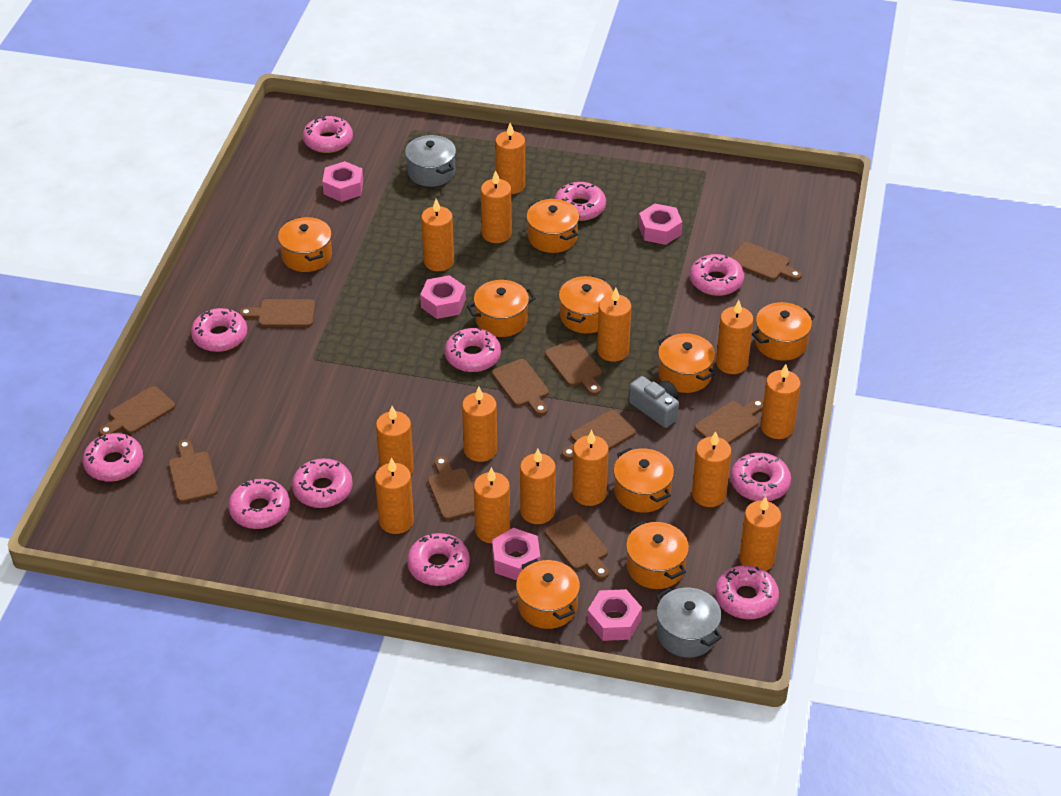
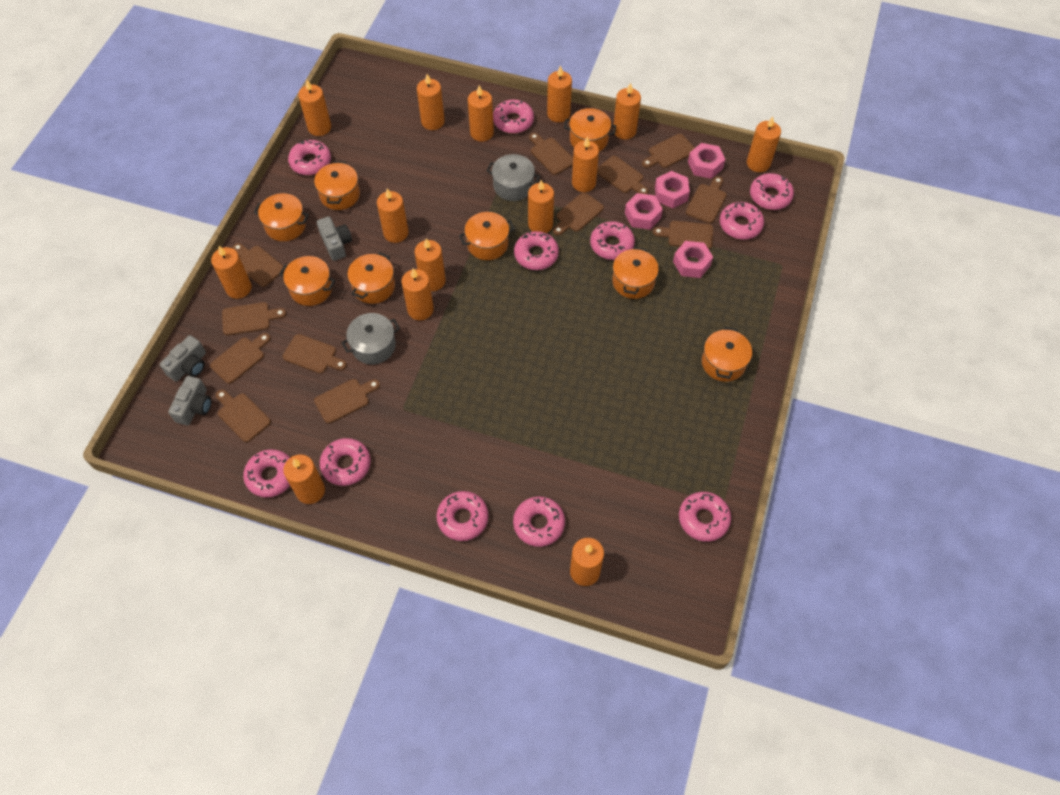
brown cutting board: 10 -> 12
grey camera: 1 -> 3
orange pot: 9 -> 8
pink nut: 5 -> 4

